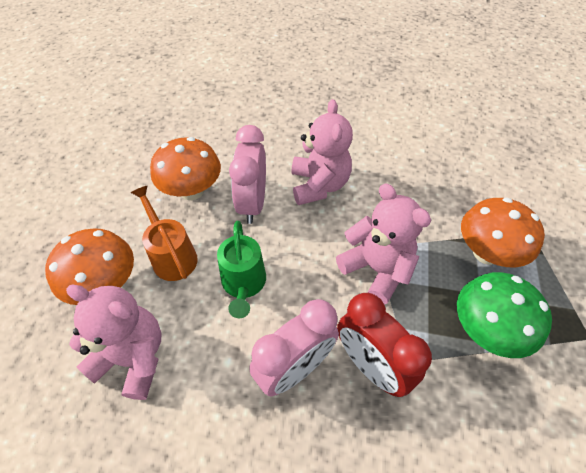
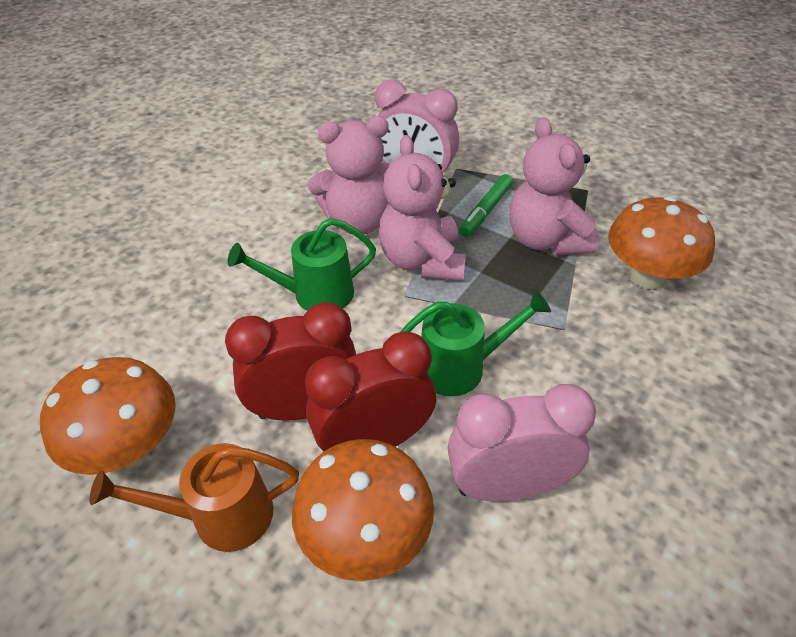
green marker: 0 -> 1
green mushroom: 1 -> 0
green watering can: 1 -> 2
red clock: 1 -> 2

